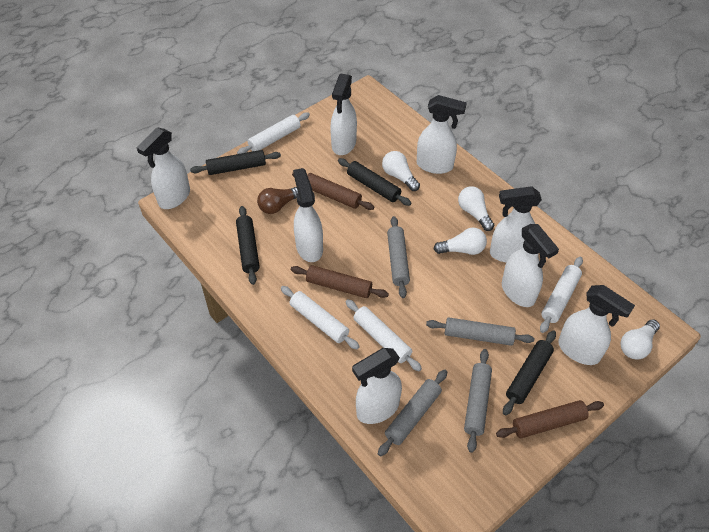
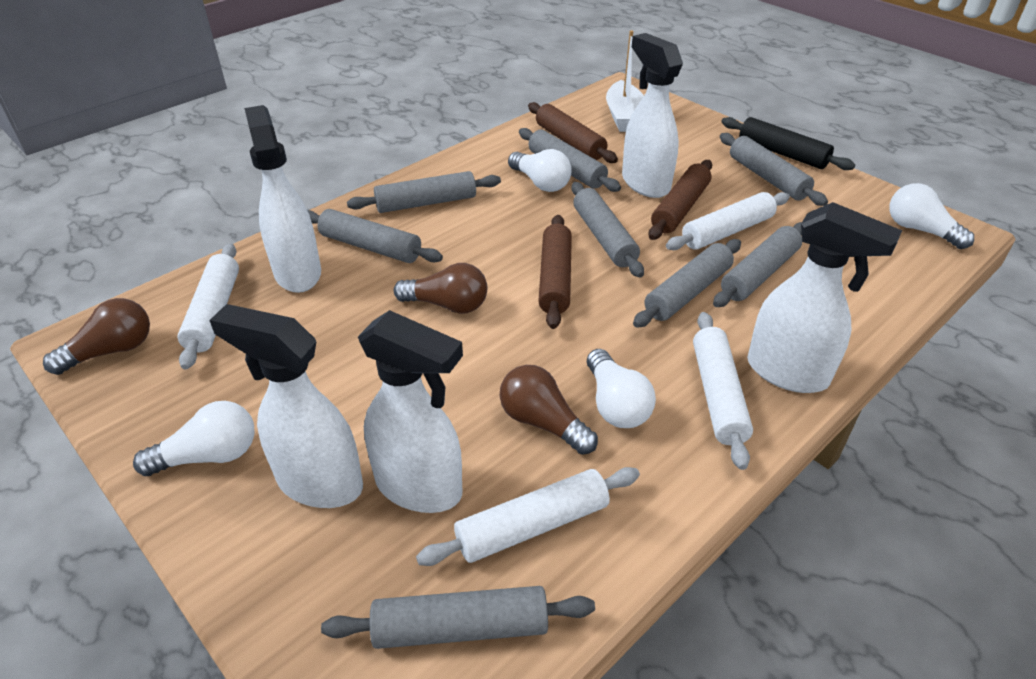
black rolling pin: 4 -> 1
brown light bulb: 1 -> 3
grey rolling pin: 4 -> 8
white boat: 0 -> 1
white spray bottle: 8 -> 5

